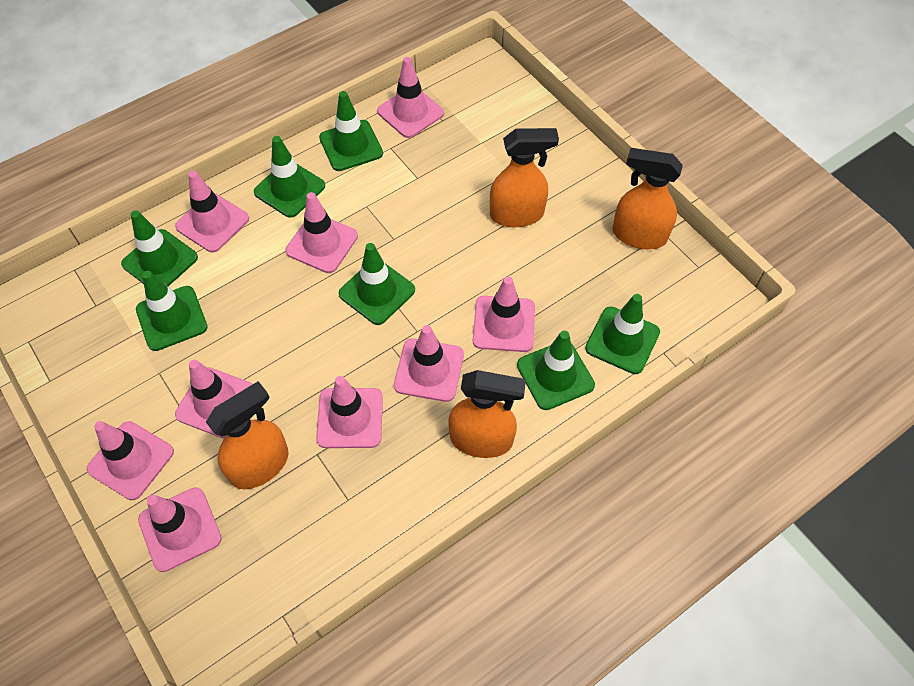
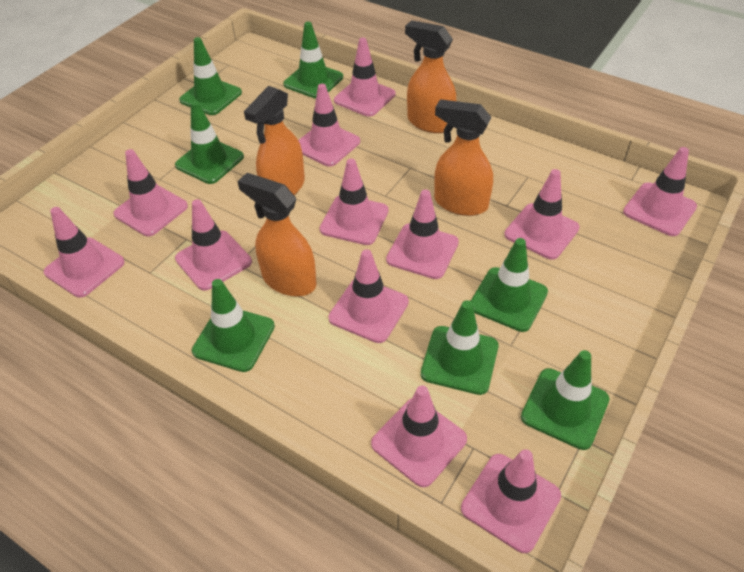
pink traffic cone: 9 -> 12

